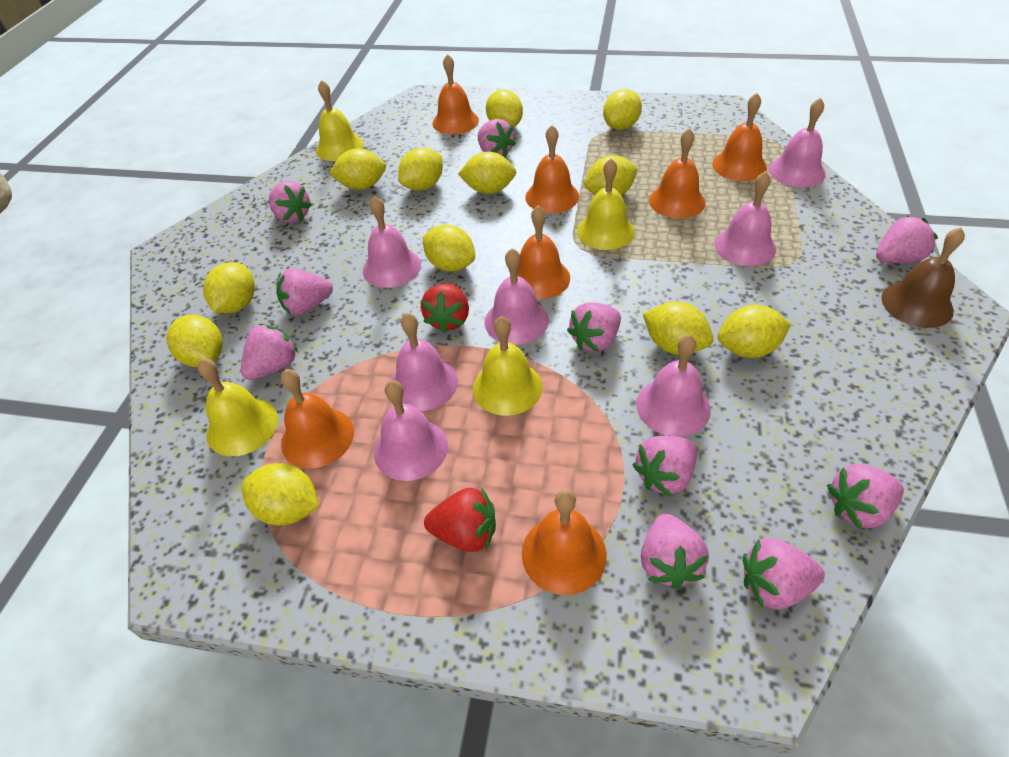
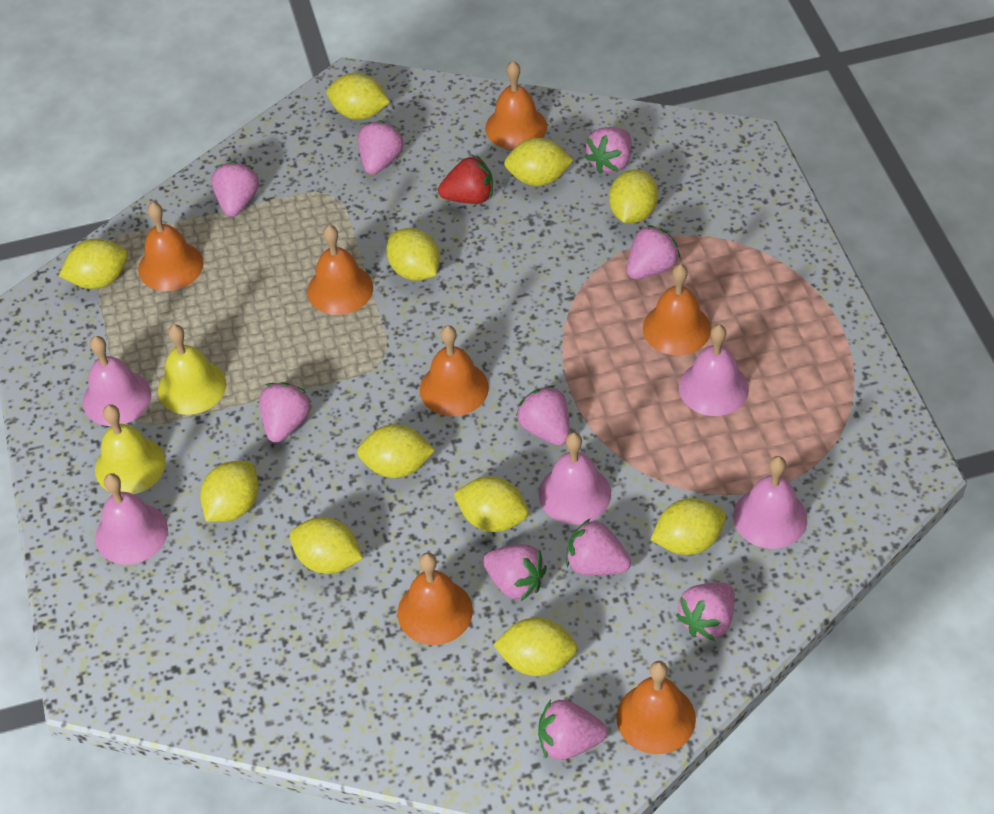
brown bell: 1 -> 0
pink bell: 7 -> 5
red strawberry: 2 -> 1
yellow bell: 4 -> 2
yellow lemon: 12 -> 11

